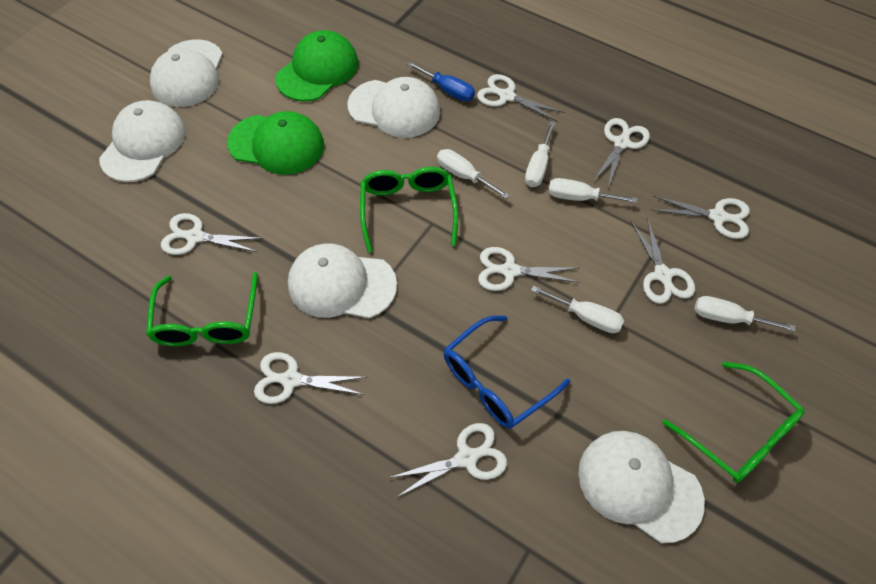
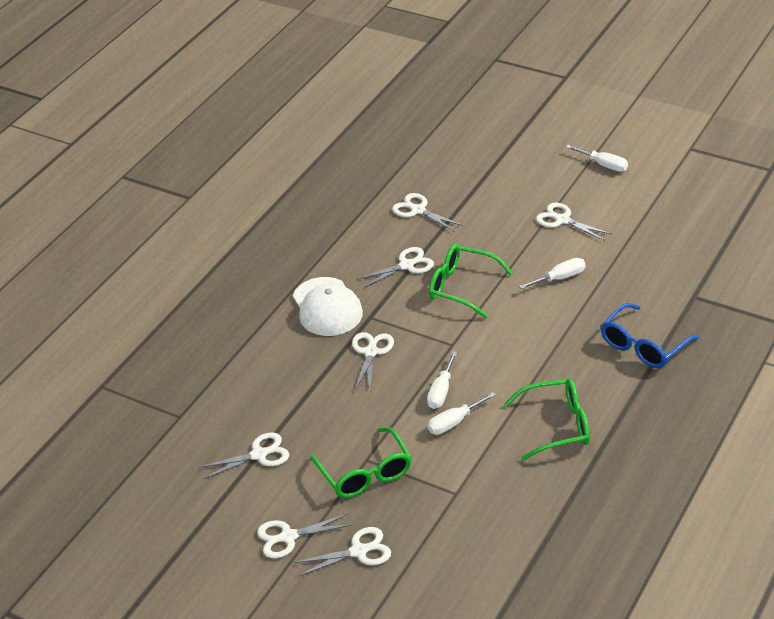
blue screwdriver: 1 -> 0
green cap: 2 -> 0
white cap: 5 -> 1
white scissors: 8 -> 7
white screwdriver: 5 -> 4

